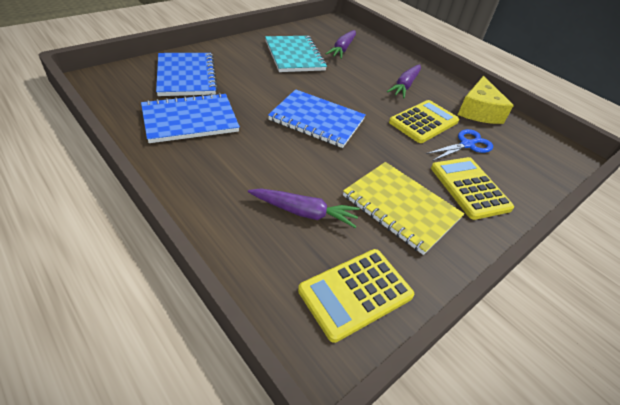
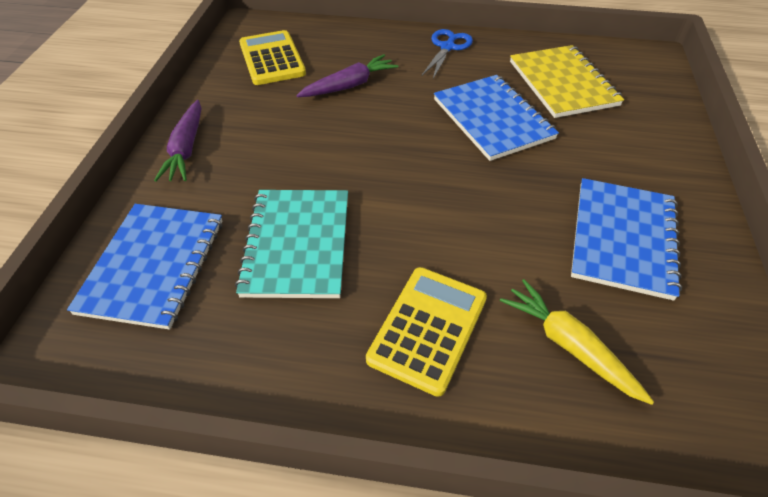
purple carrot: 3 -> 2
yellow calculator: 3 -> 2
yellow carrot: 0 -> 1
yellow cheese: 1 -> 0

